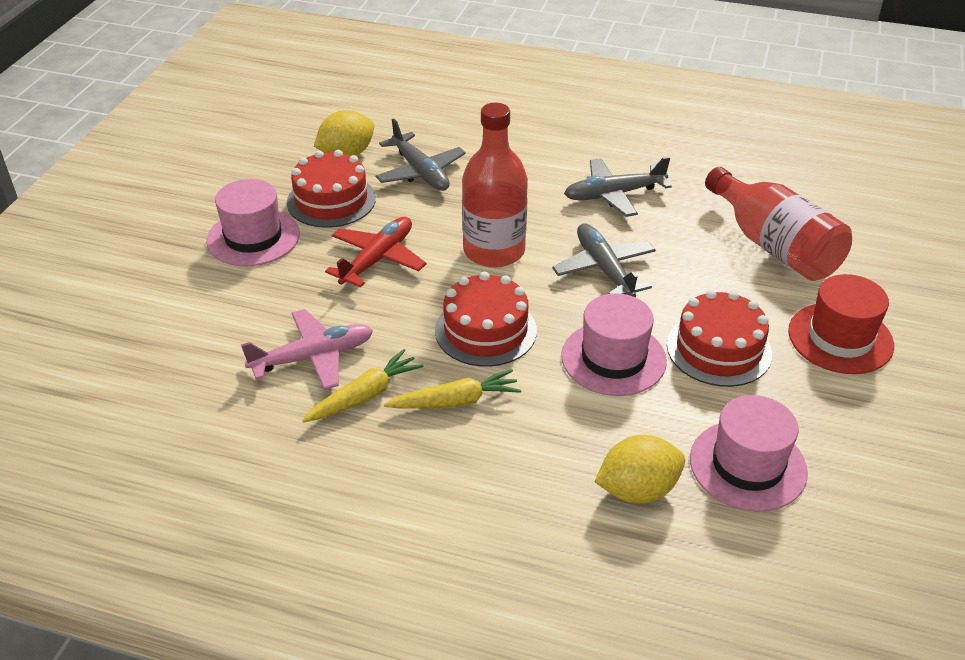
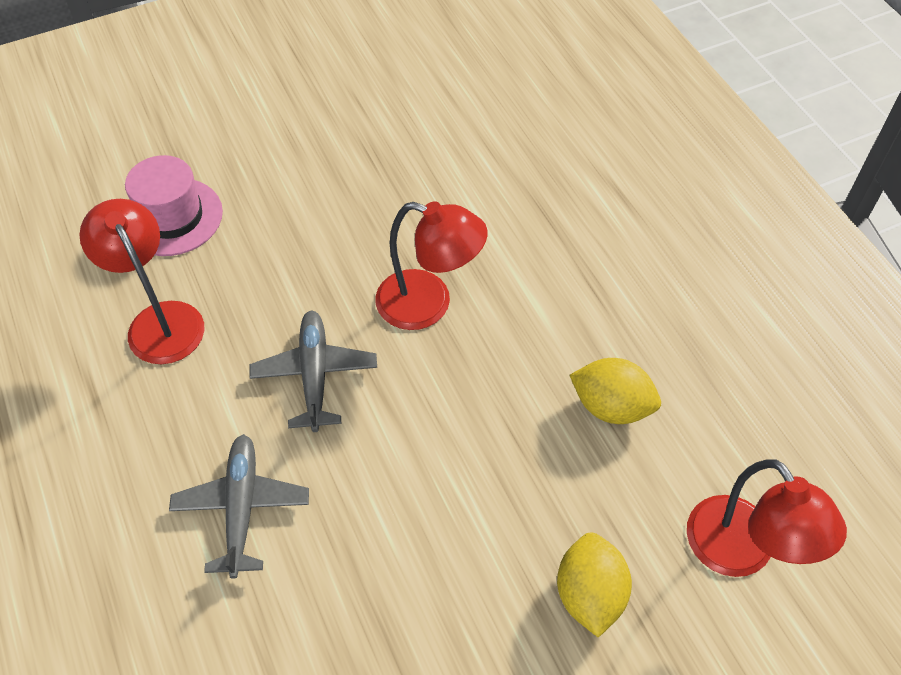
grey plane: 3 -> 2
pink hat: 3 -> 1
pink plane: 1 -> 0
red bottle: 2 -> 0
red cake: 3 -> 0
red hat: 1 -> 0
red lamp: 0 -> 3
red plane: 1 -> 0
yellow carrot: 2 -> 0

